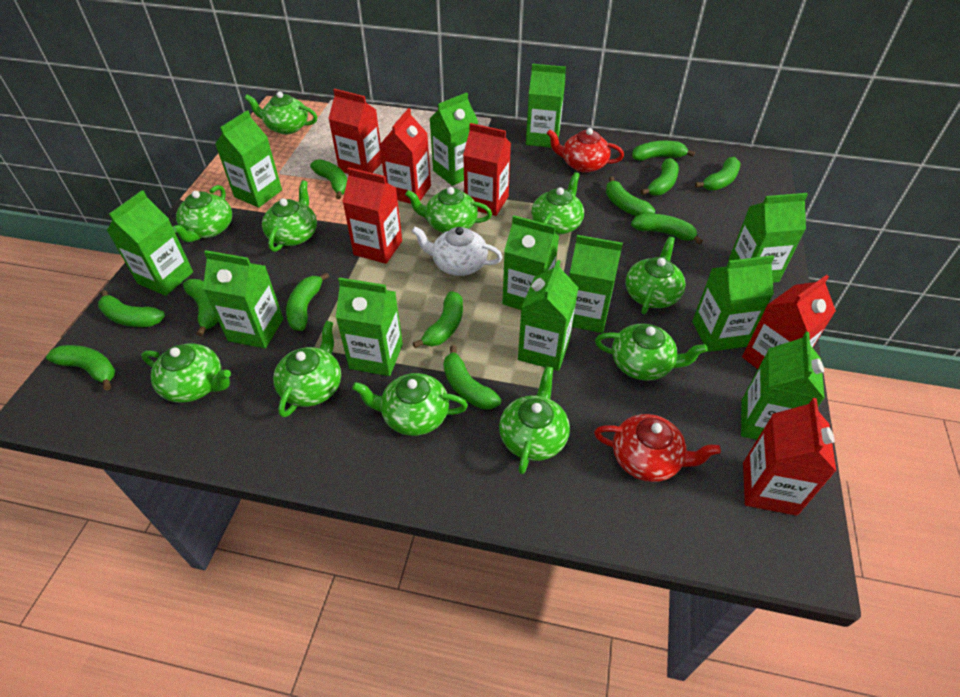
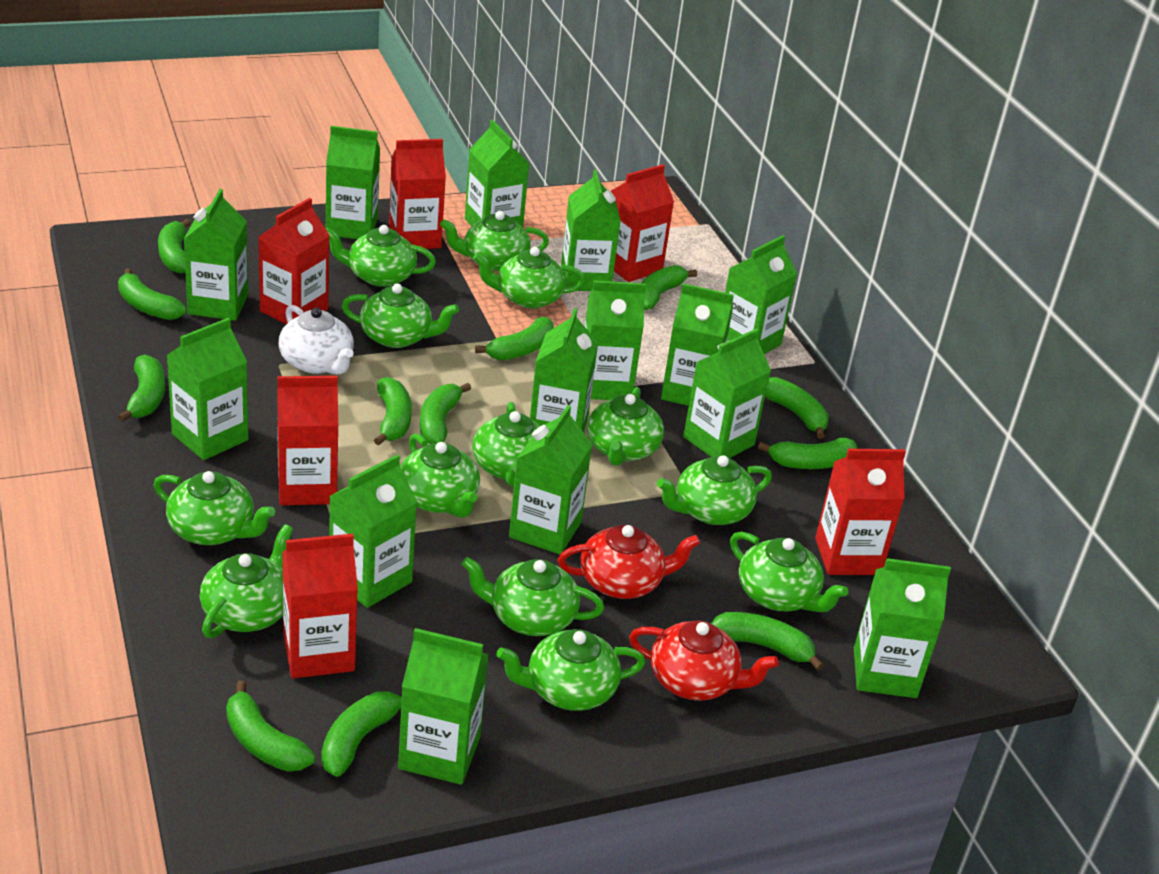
green carton: 12 -> 14
green teapot: 11 -> 13

